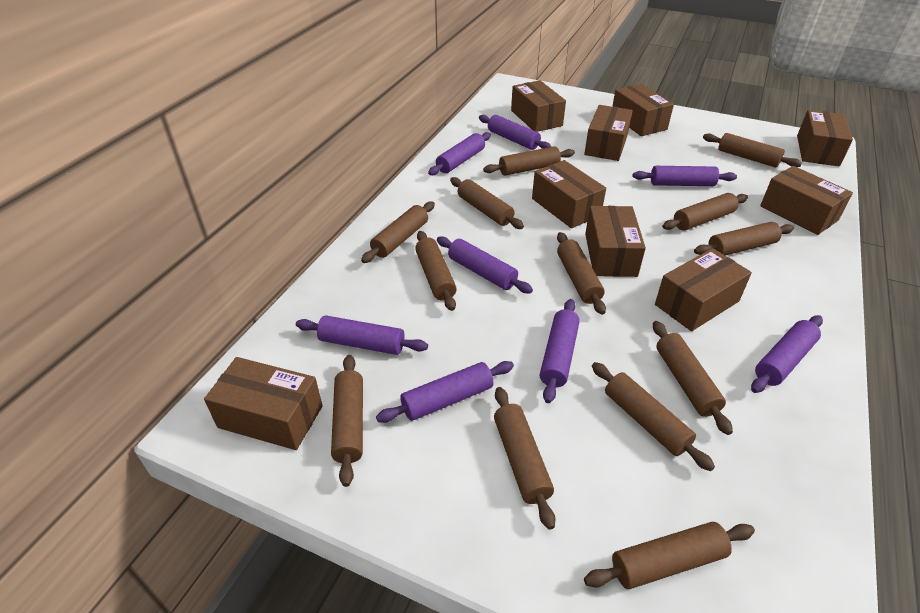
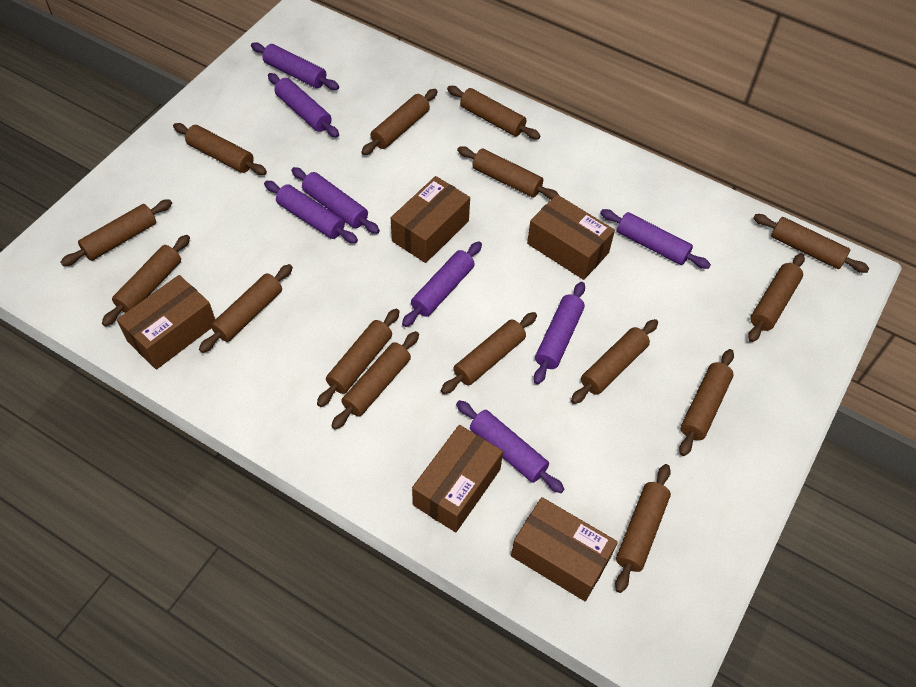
brown box: 9 -> 5
brown rolling pin: 13 -> 15

